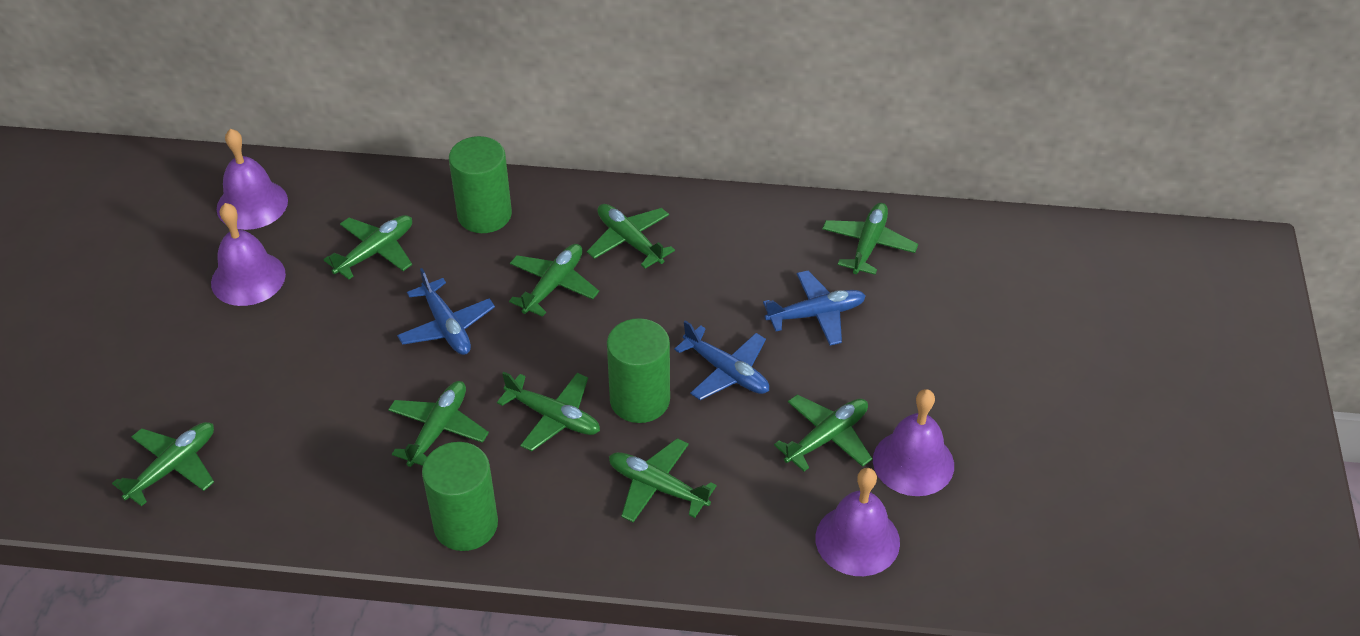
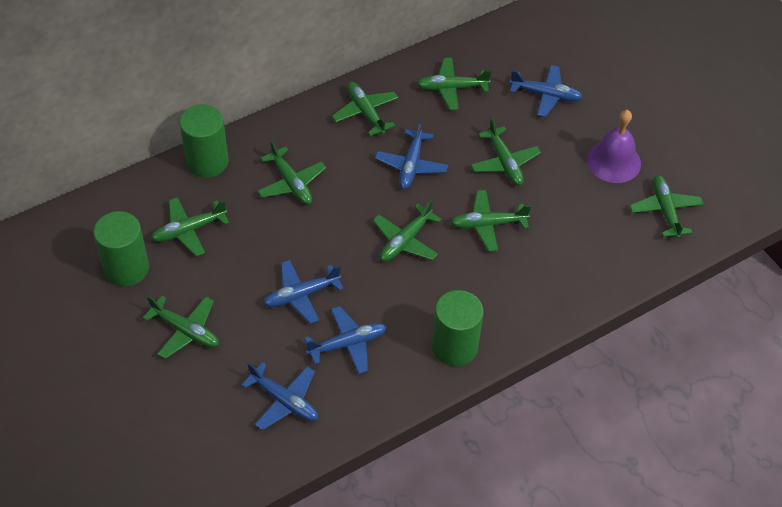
blue plane: 3 -> 5
purple bell: 4 -> 1

